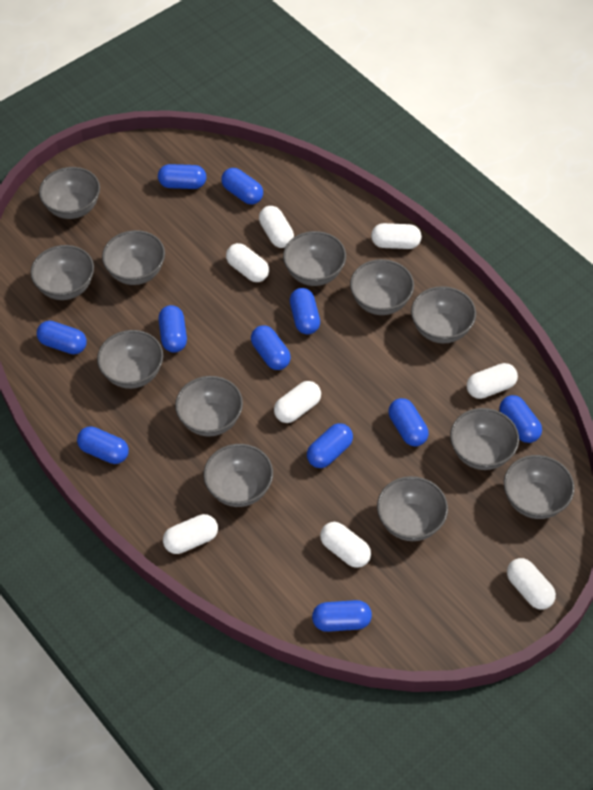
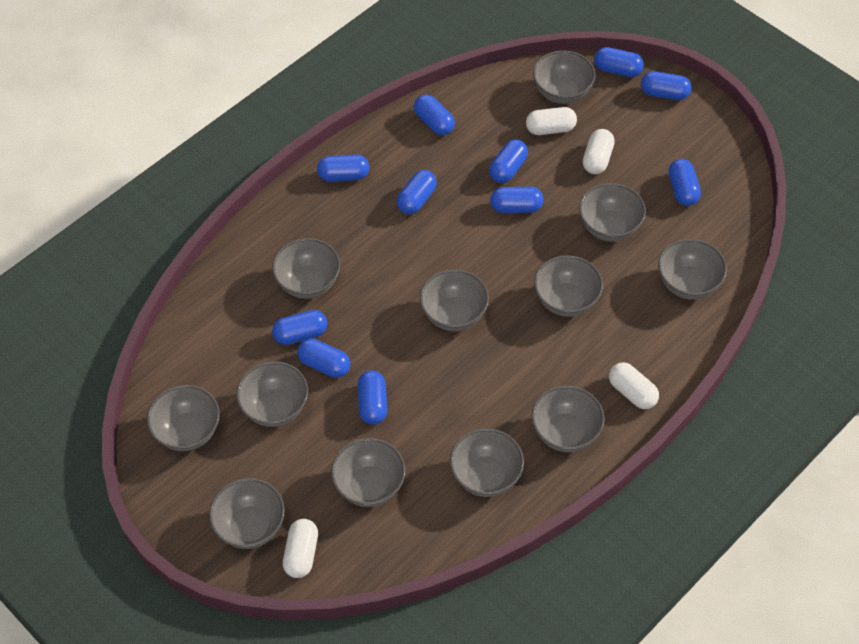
white capsule: 8 -> 4

